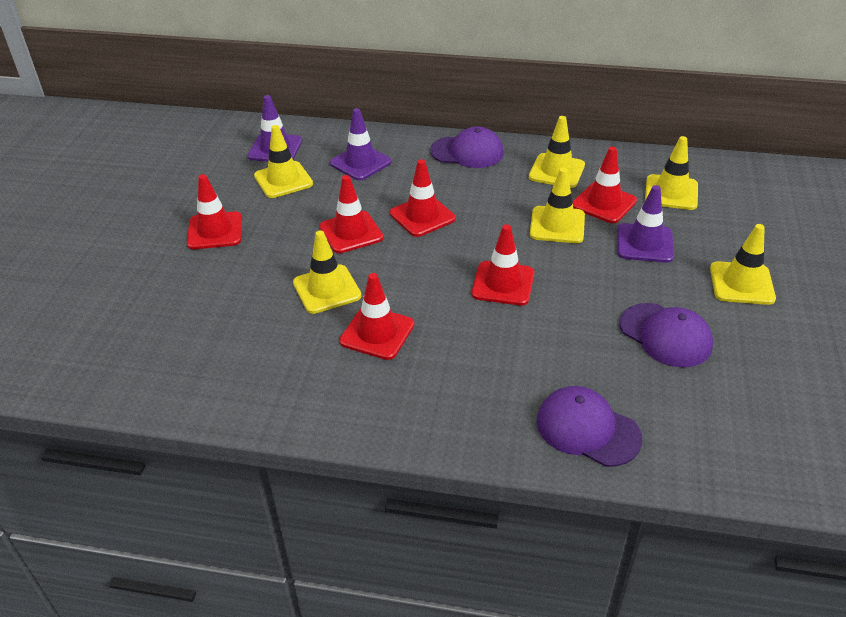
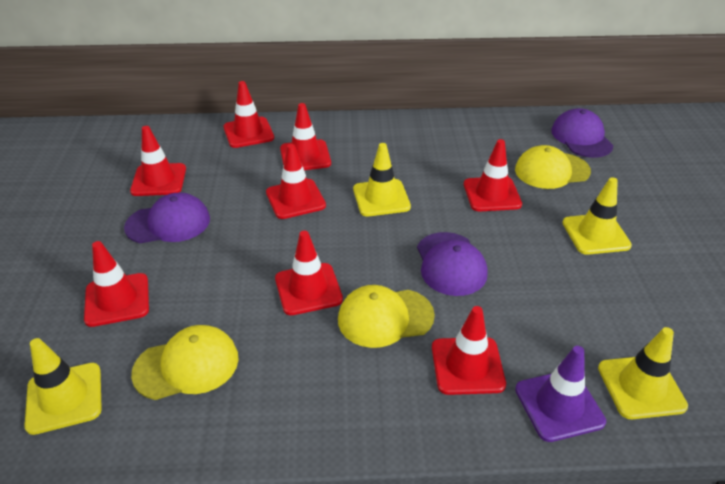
purple traffic cone: 3 -> 1
red traffic cone: 6 -> 8
yellow cap: 0 -> 3
yellow traffic cone: 6 -> 4

